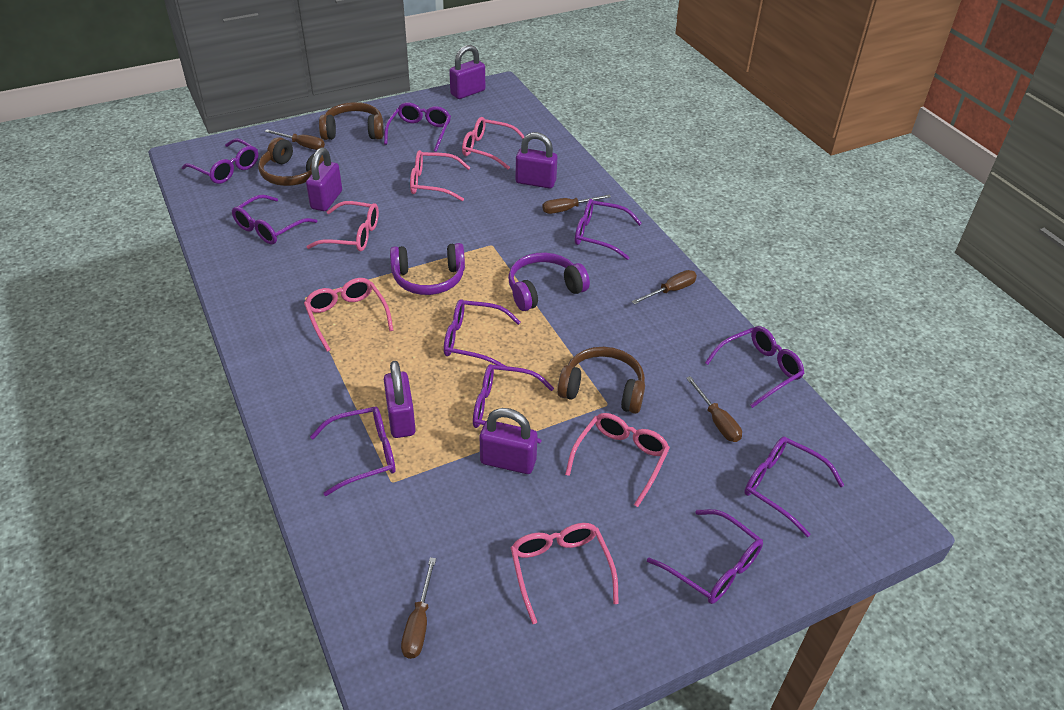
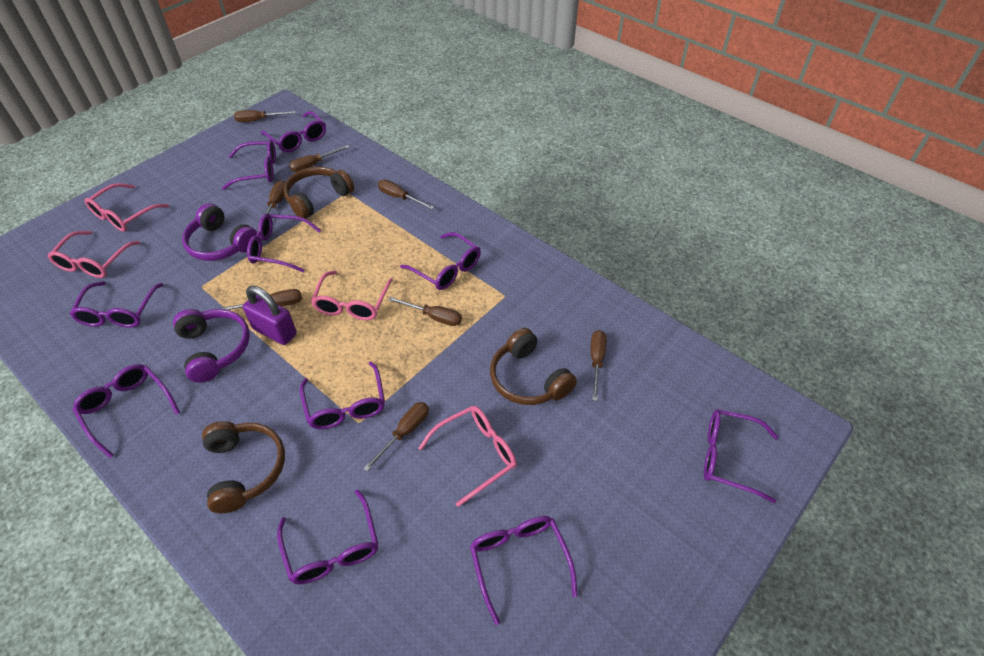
brown screwdriver: 5 -> 8
pink glasses: 6 -> 4
purple padlock: 5 -> 1

